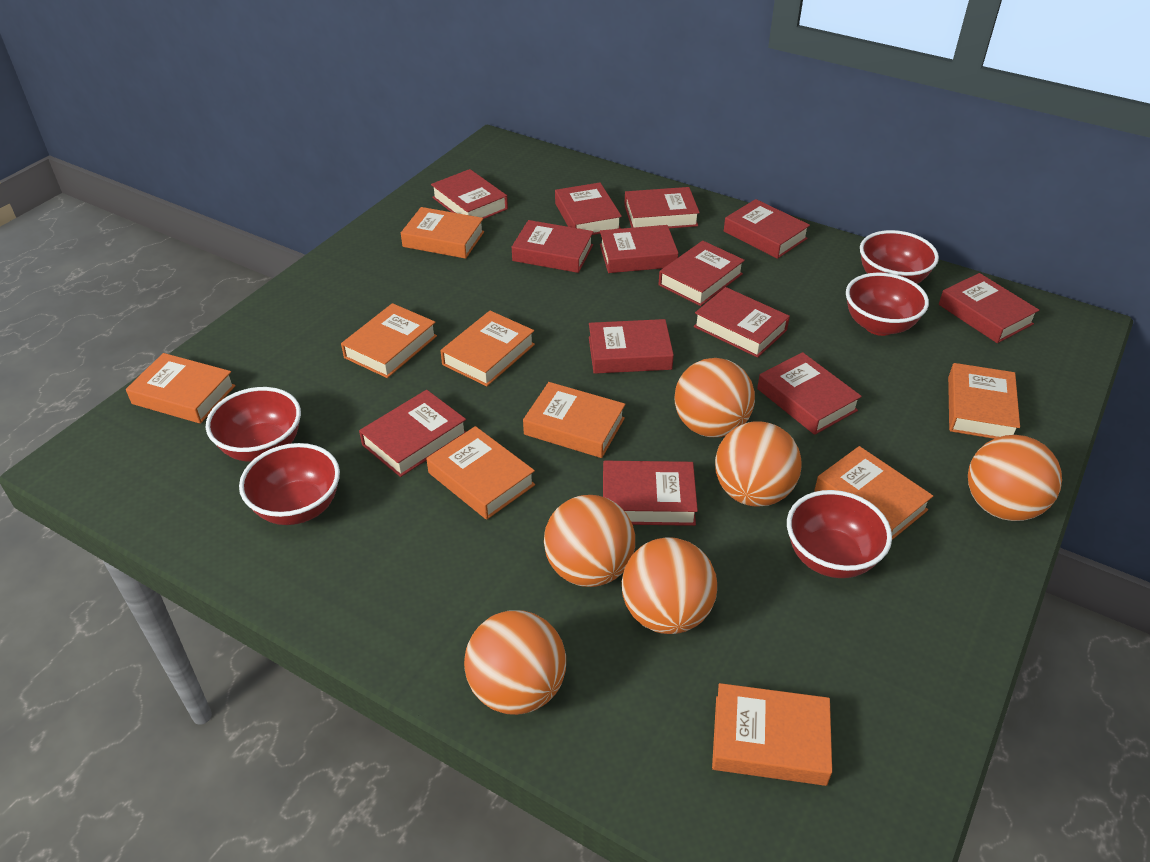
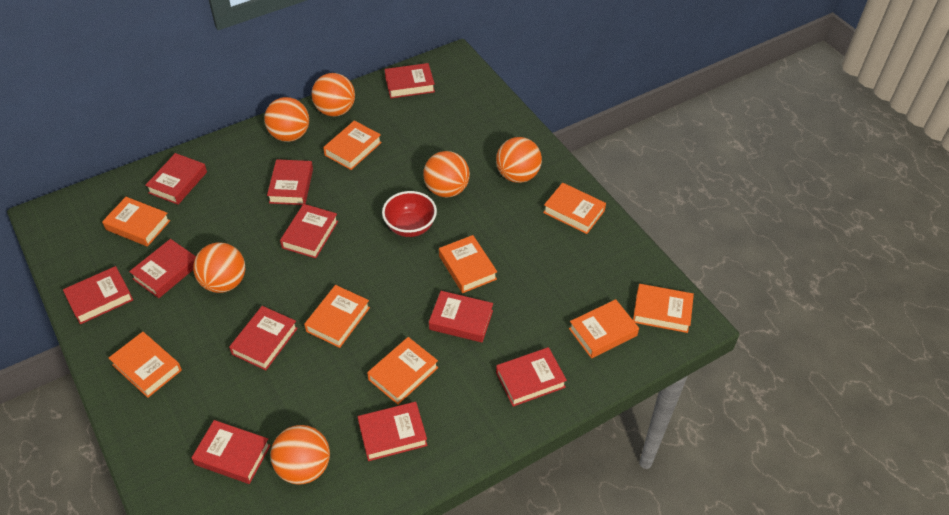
red book: 13 -> 11
red bowl: 5 -> 1

